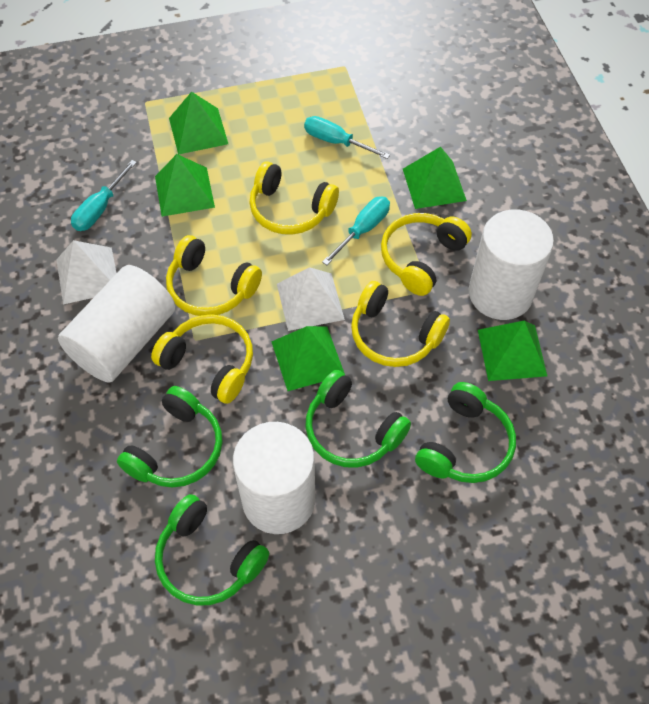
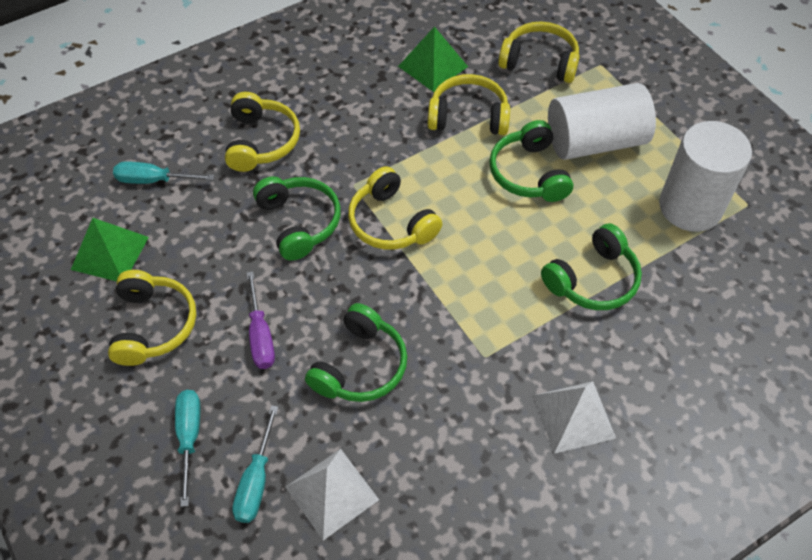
green pyramid: 5 -> 2
purple screwdriver: 0 -> 1
white cylinder: 3 -> 2

